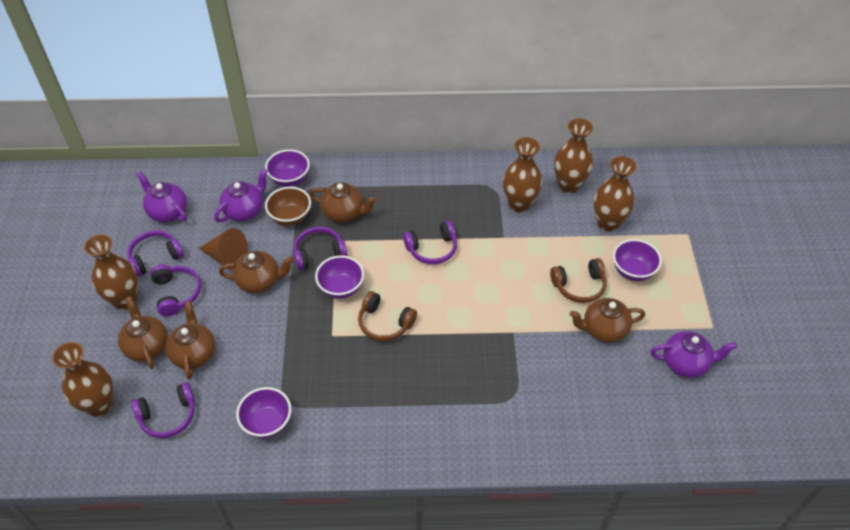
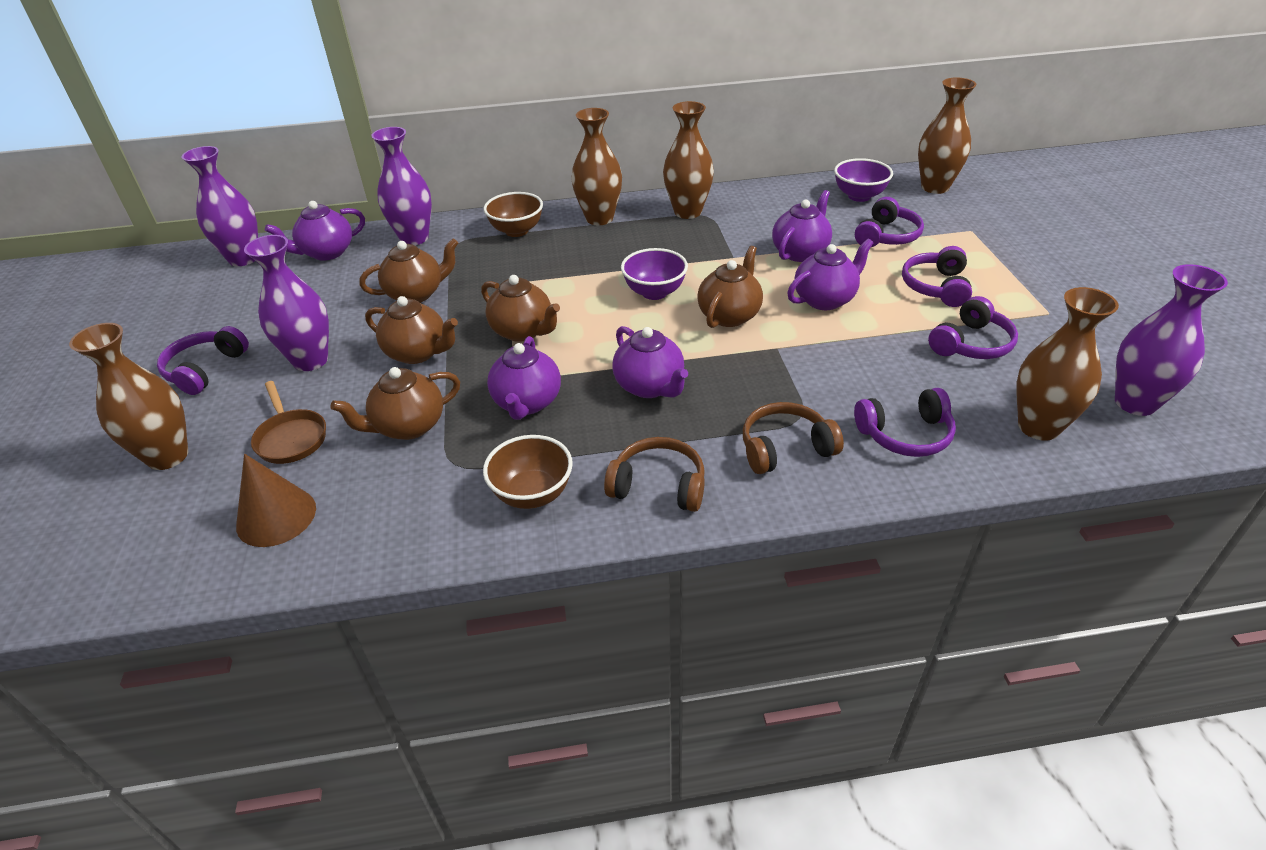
brown bowl: 1 -> 2
brown pan: 0 -> 1
purple bowl: 4 -> 2
purple teapot: 3 -> 5
purple vase: 0 -> 4

